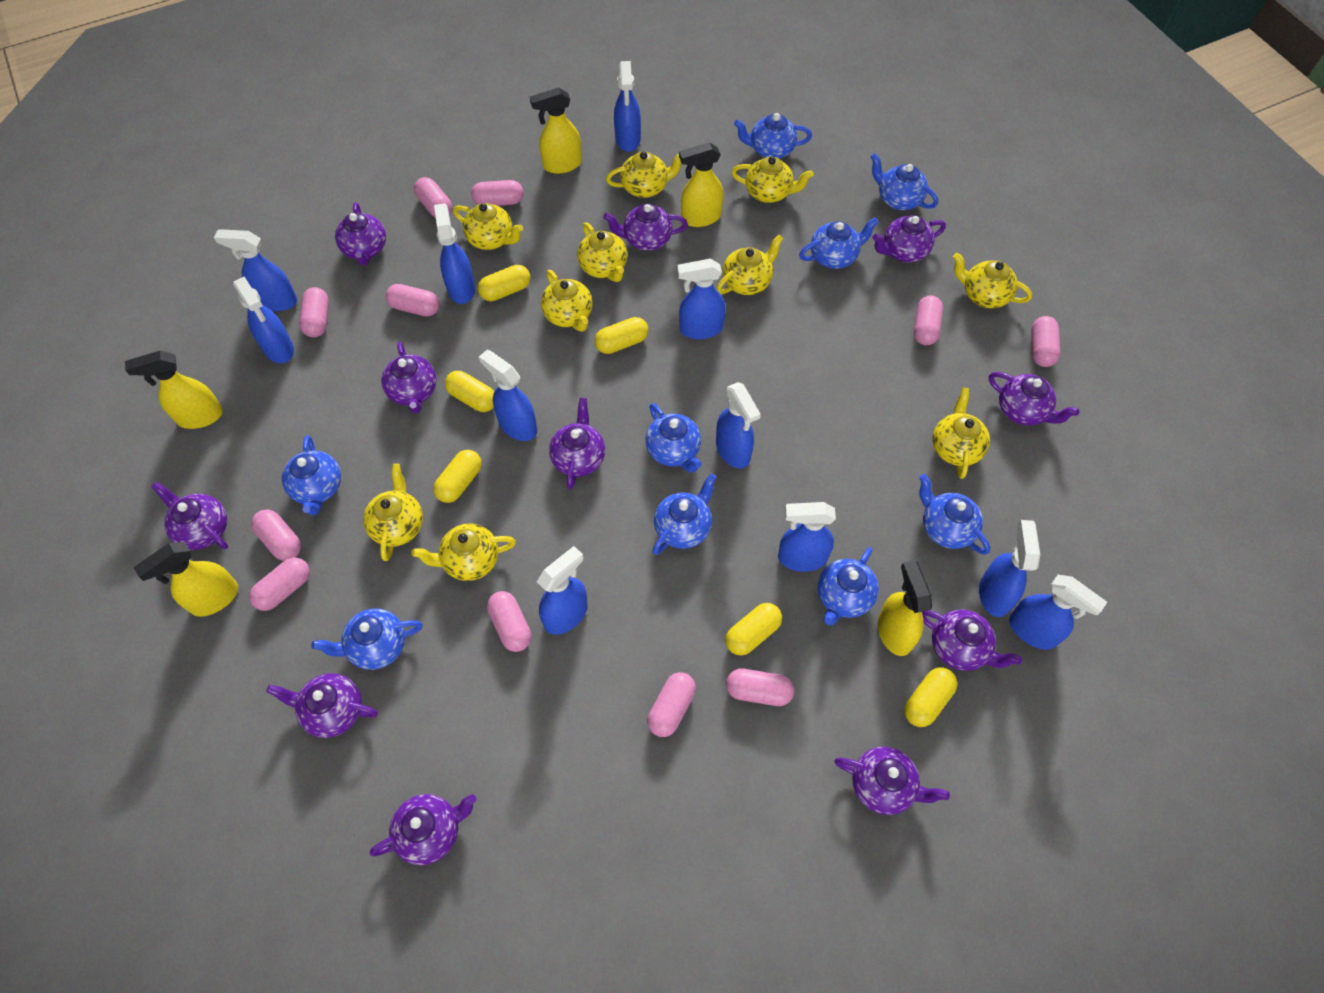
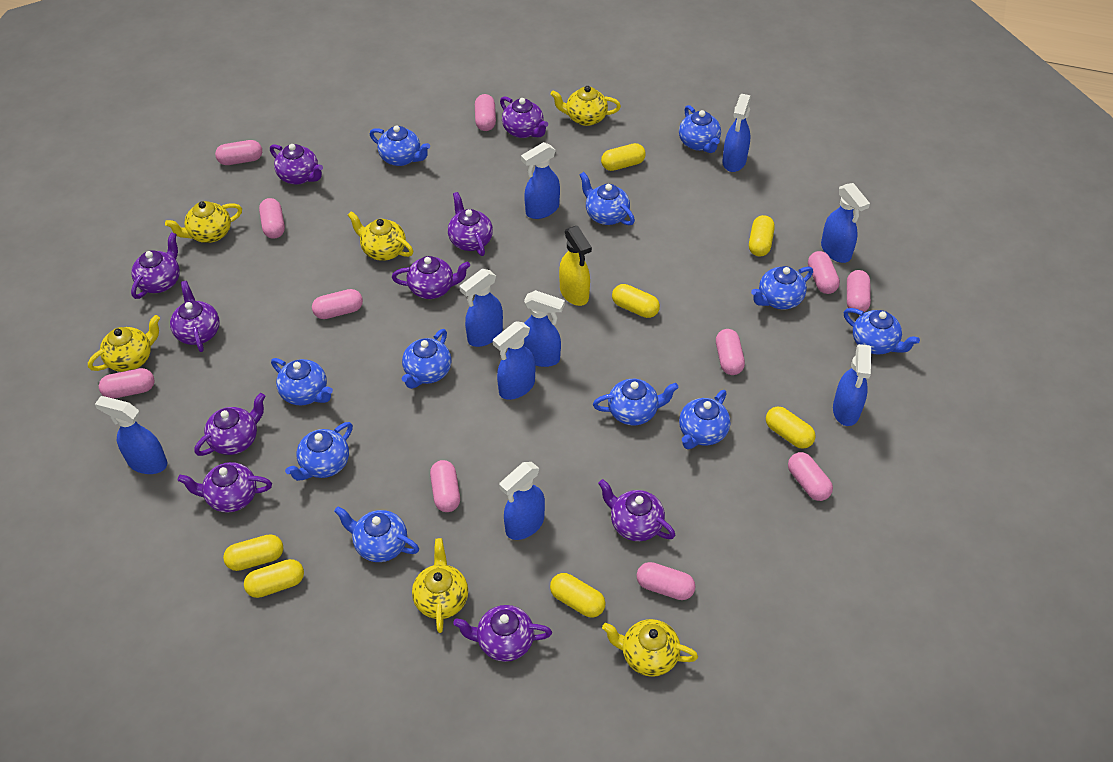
blue spray bottle: 11 -> 9
blue teapot: 9 -> 11
purple teapot: 11 -> 10
yellow capsule: 6 -> 7
yellow spray bottle: 5 -> 1
yellow teapot: 10 -> 6

